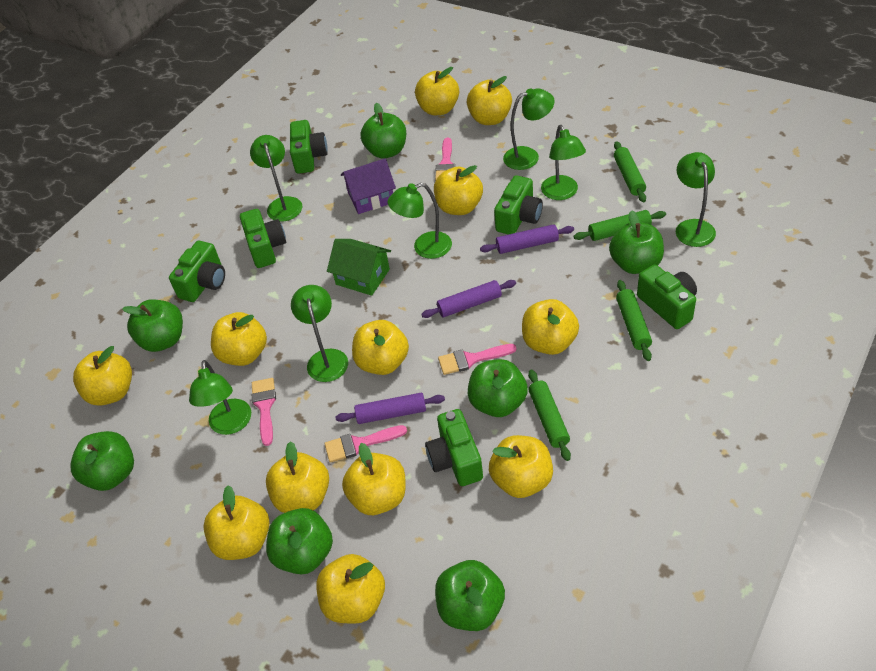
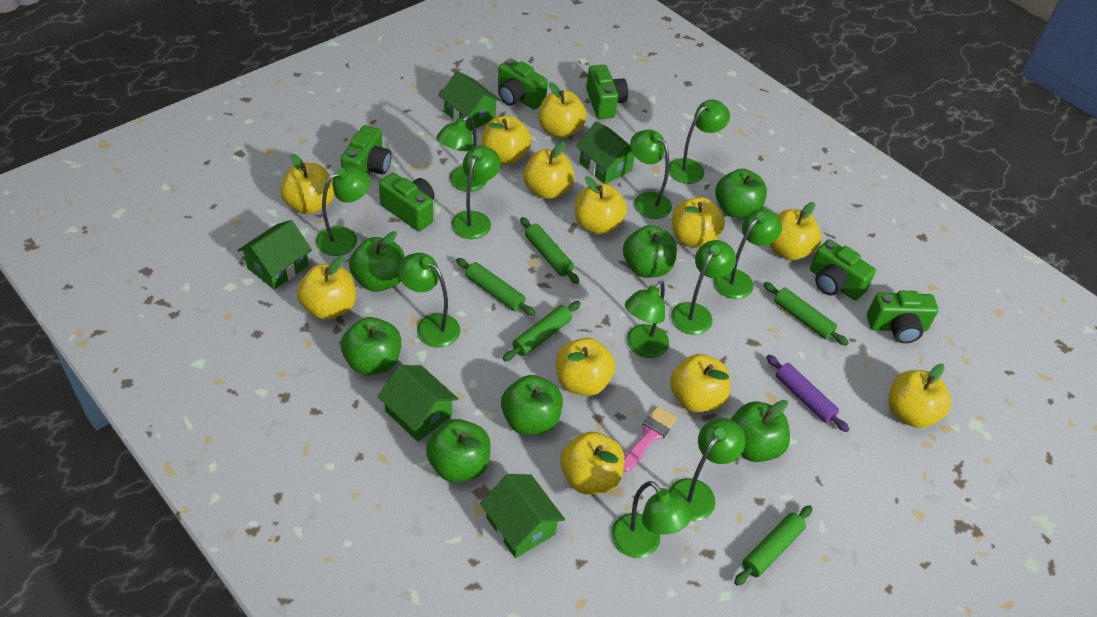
green house: 1 -> 5
green lamp: 7 -> 11
green rolling pin: 4 -> 5
pink brush: 4 -> 1
purple house: 1 -> 0
purple rolling pin: 3 -> 1

